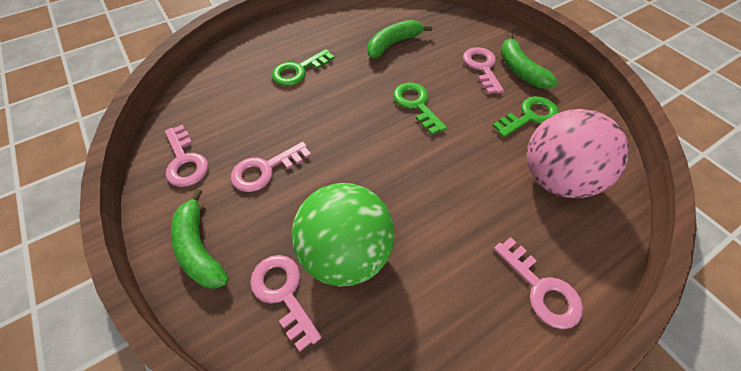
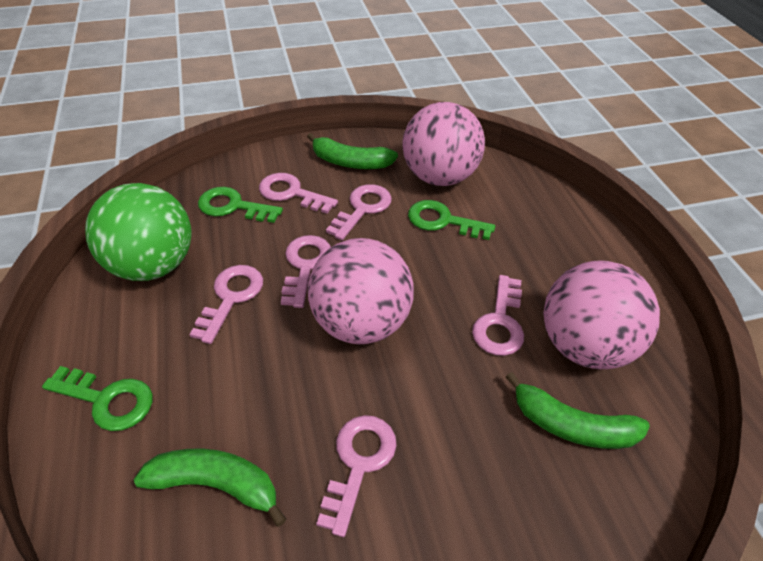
pink ball: 1 -> 3
pink key: 5 -> 6

